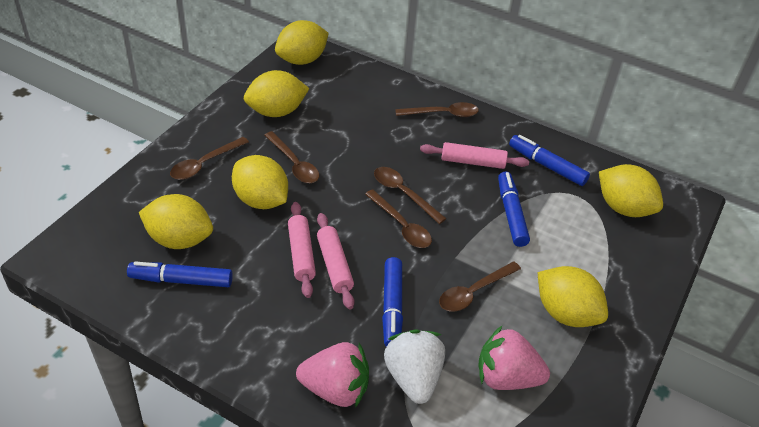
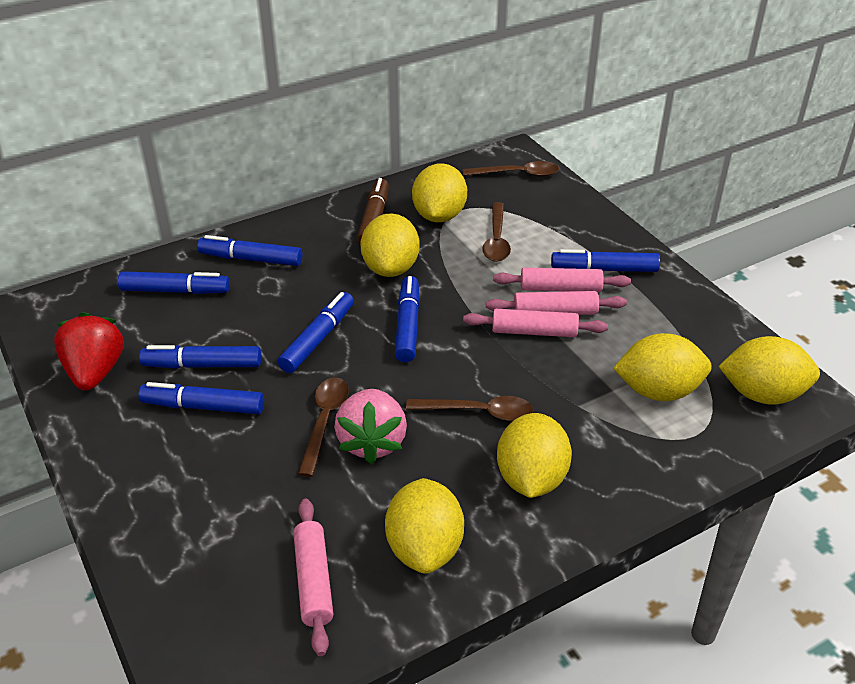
blue marker: 4 -> 7
brown marker: 0 -> 1
brown spoon: 6 -> 4
pink rolling pin: 3 -> 4
pink strawberry: 2 -> 1
red strawberry: 0 -> 1
white strawberry: 1 -> 0

